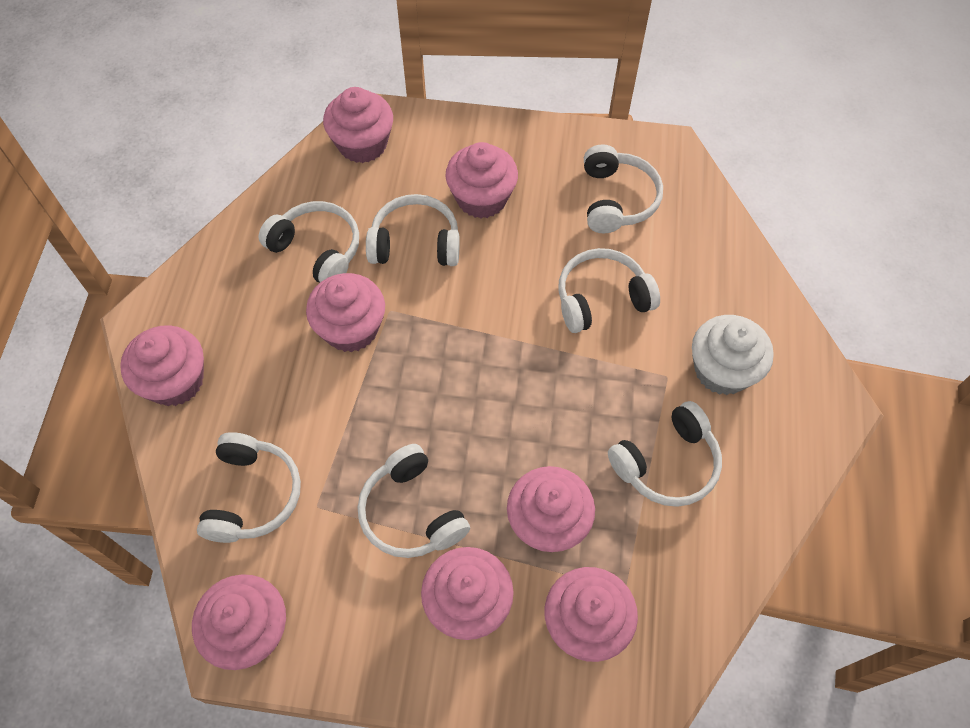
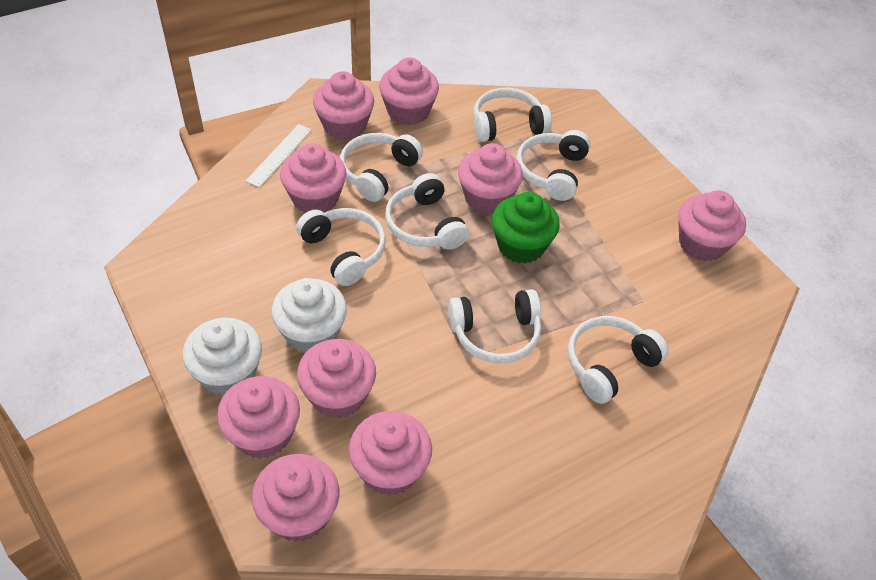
green cupcake: 0 -> 1
pink cupcake: 8 -> 9
white cupcake: 1 -> 2
white ruler: 0 -> 1

